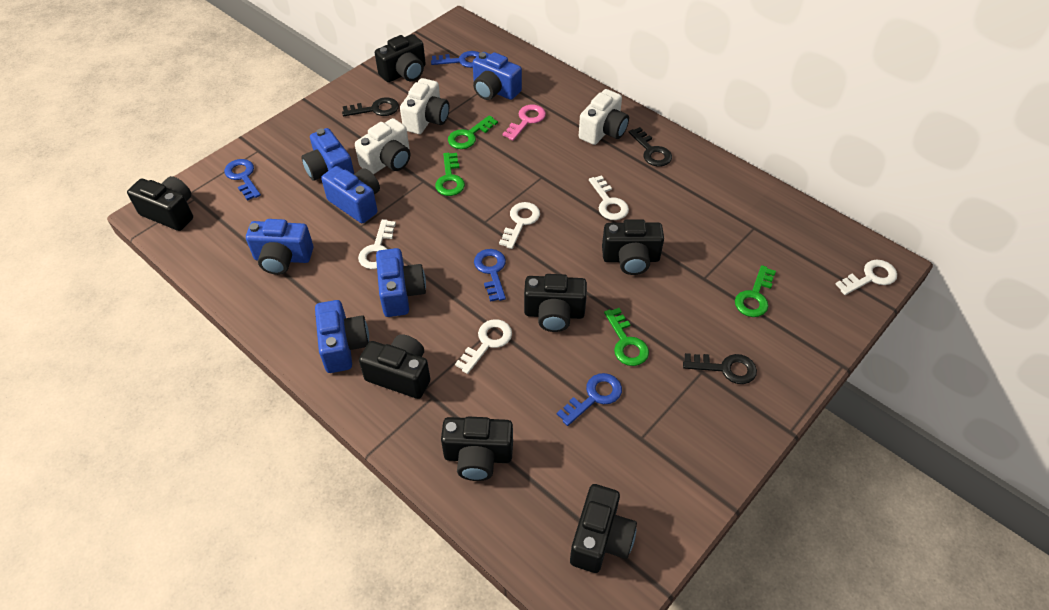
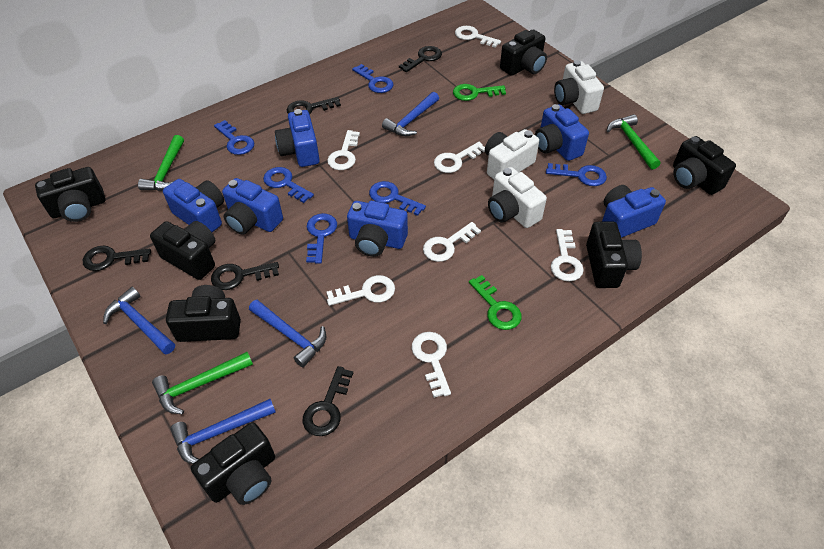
black key: 3 -> 5
blue hammer: 0 -> 4
blue key: 4 -> 6
green hammer: 0 -> 3
green key: 4 -> 2
pink key: 1 -> 0
white key: 5 -> 7

